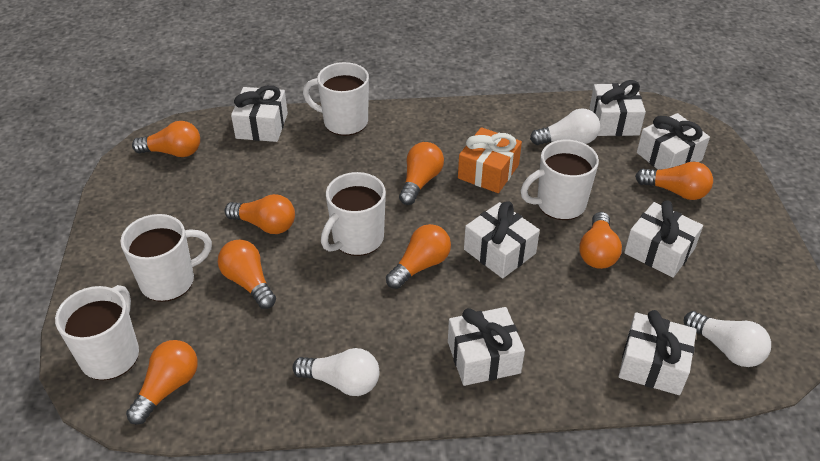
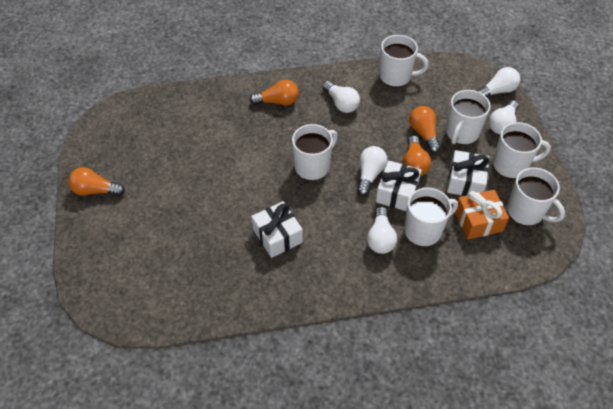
orange light bulb: 8 -> 4
white gift: 7 -> 3
white light bulb: 3 -> 5
white mug: 5 -> 6

